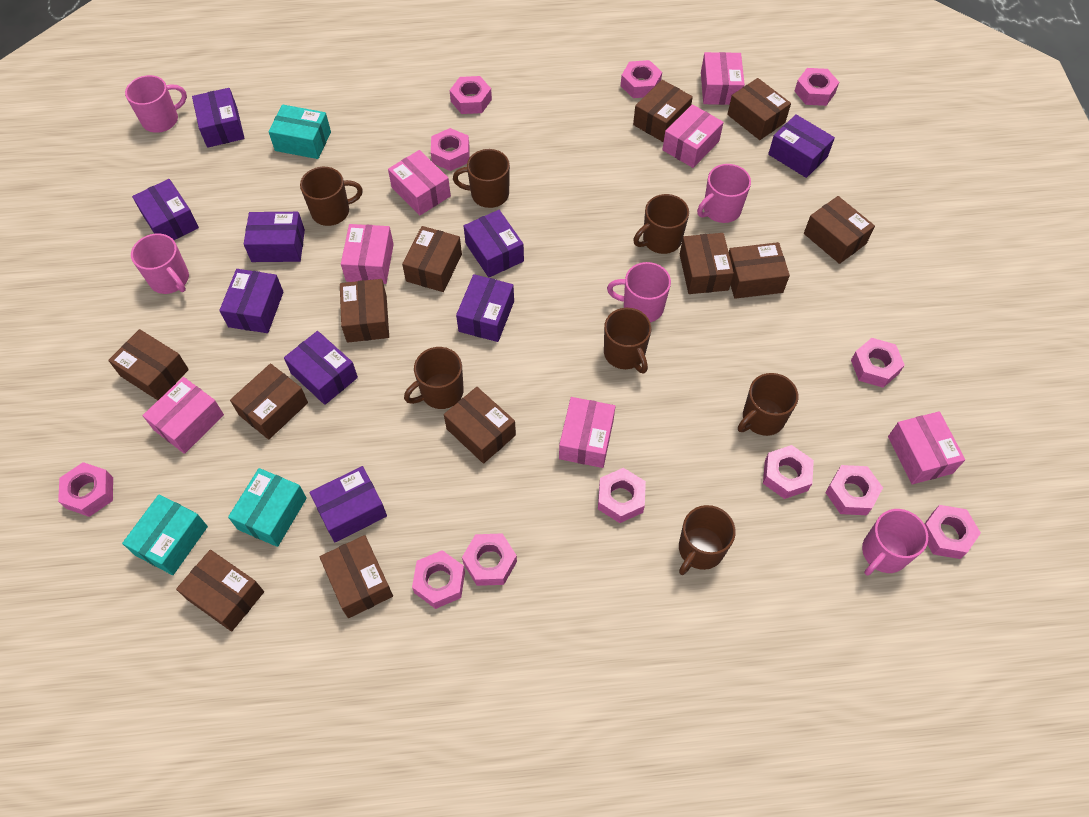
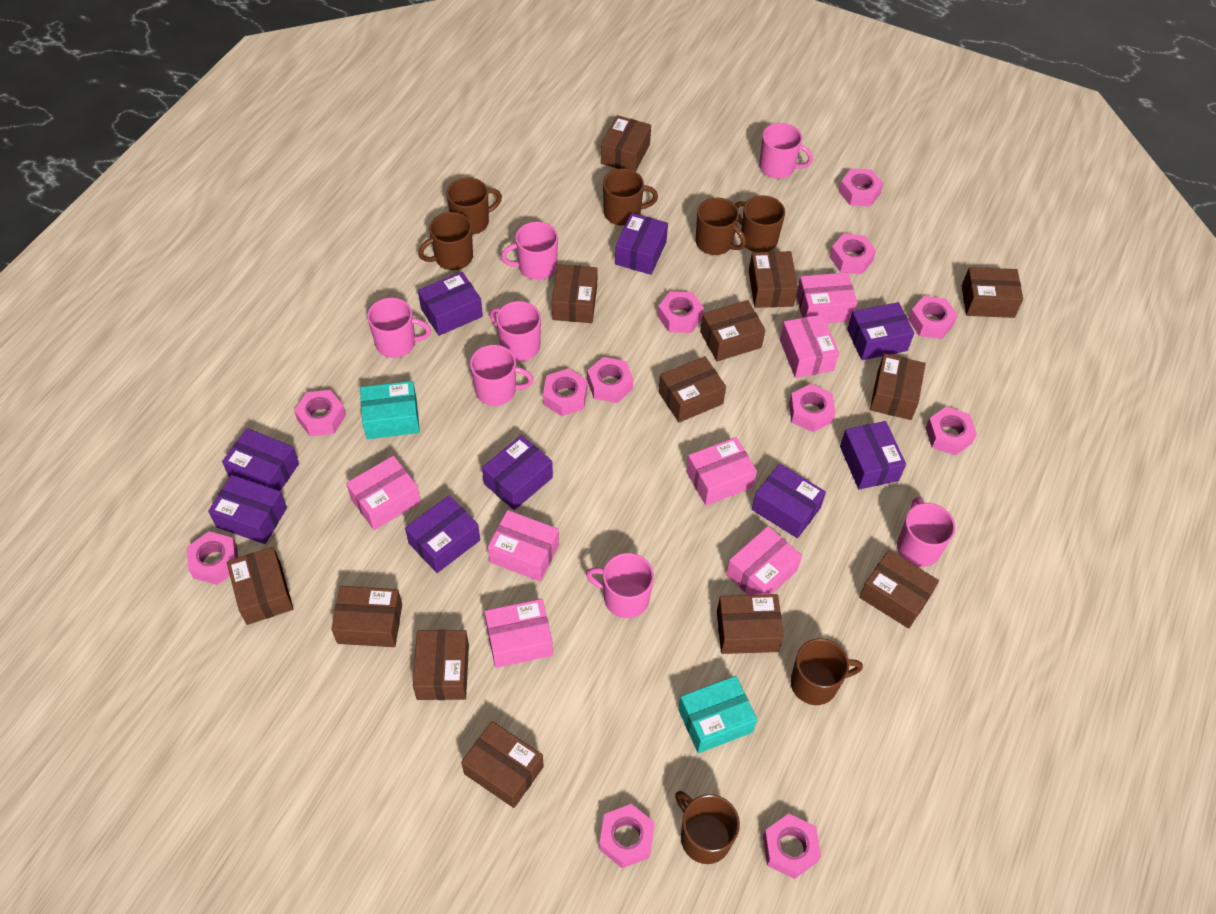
brown box: 12 -> 13
pink mug: 5 -> 7
turquoise box: 3 -> 2

